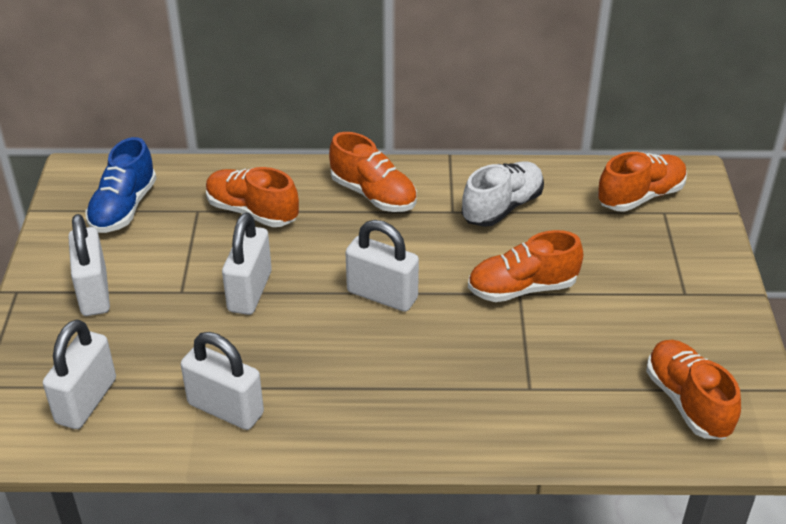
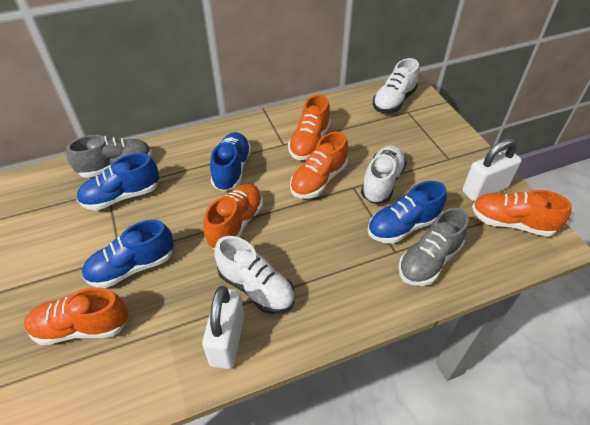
blue shoe: 1 -> 4
grey shoe: 0 -> 2
white padlock: 5 -> 2
white shoe: 1 -> 3

